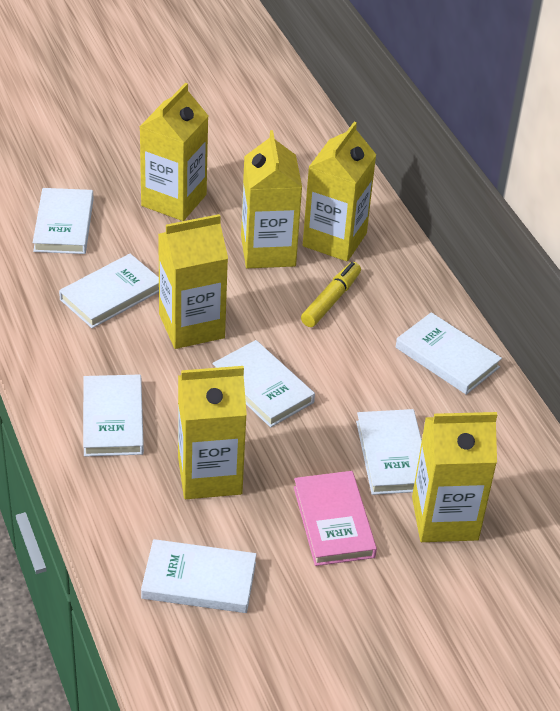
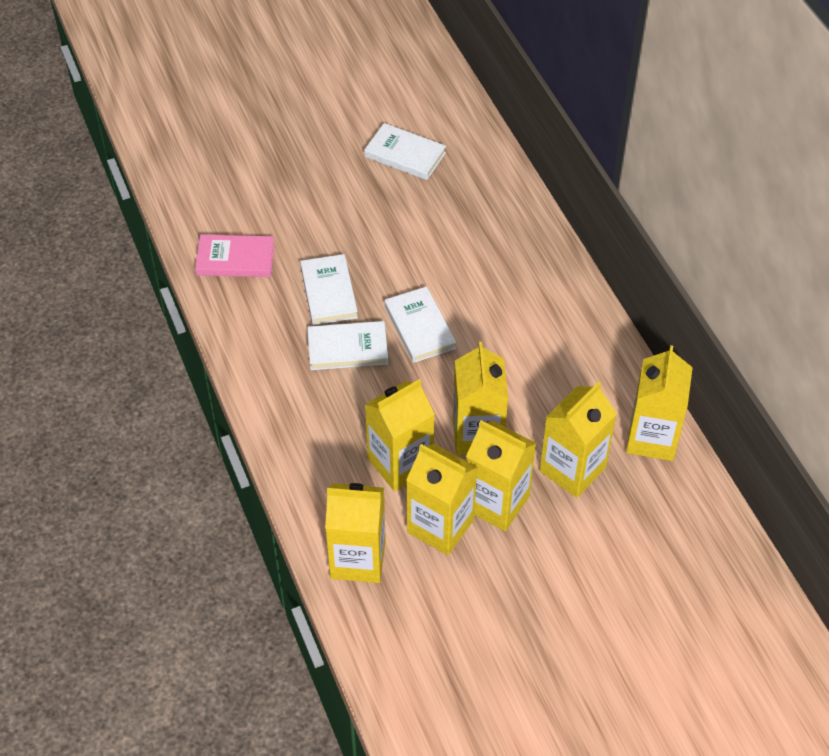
white book: 7 -> 4
yellow carton: 6 -> 7
yellow marker: 1 -> 0

